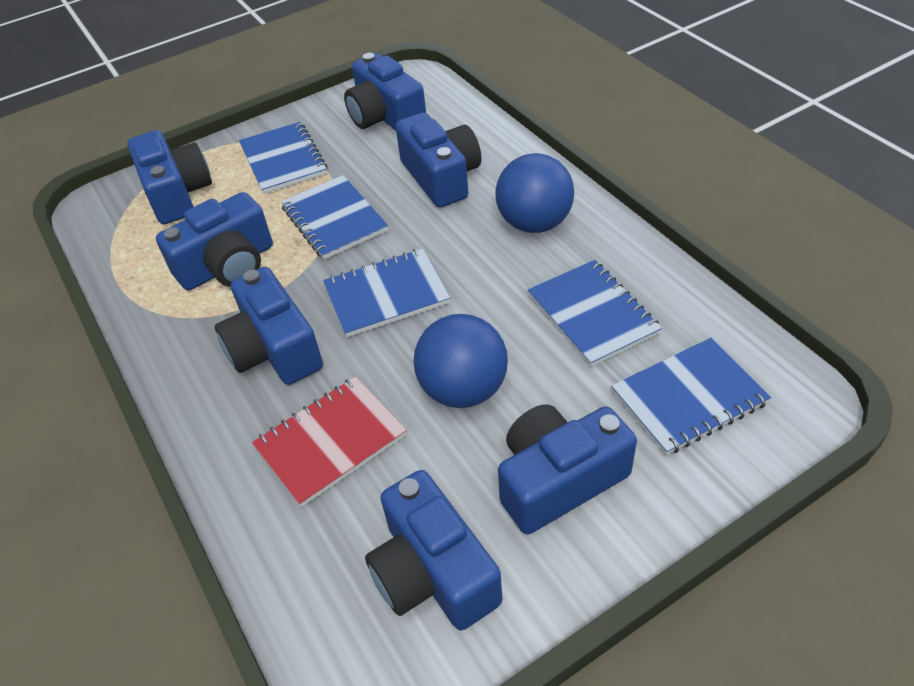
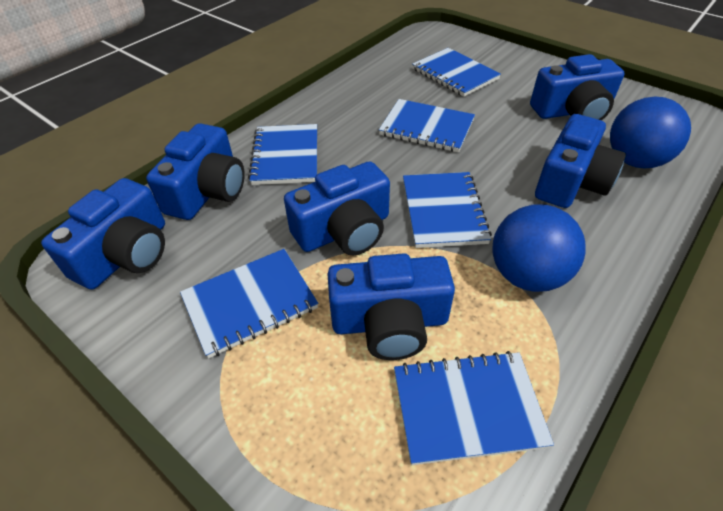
blue camera: 7 -> 6
blue notebook: 5 -> 6
red notebook: 1 -> 0

